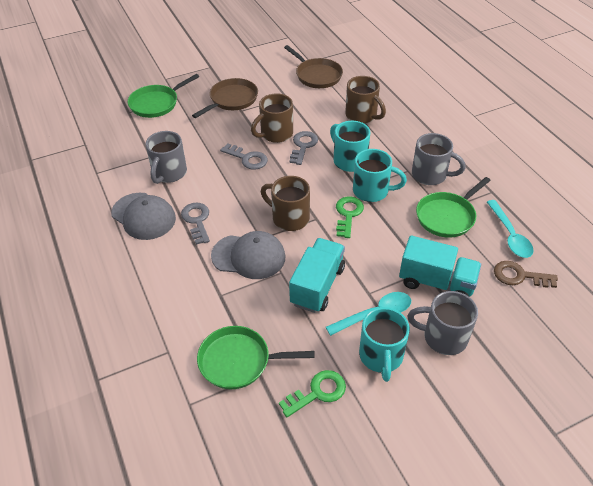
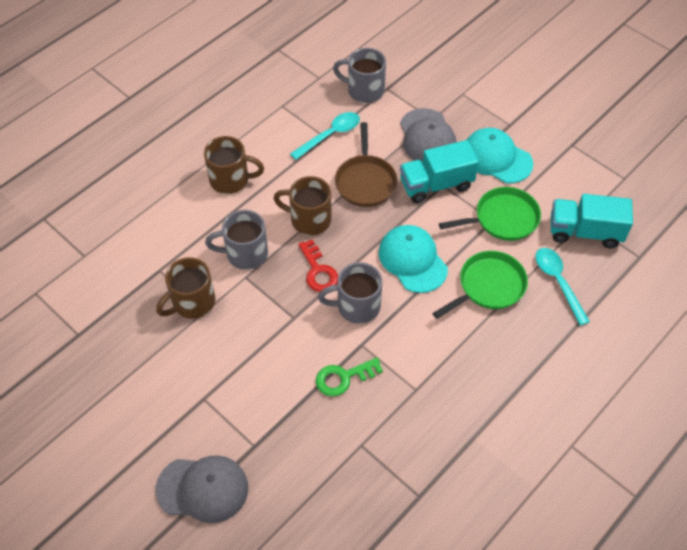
brown key: 1 -> 0
brown pan: 2 -> 1
green key: 2 -> 1
green pan: 3 -> 2
grey key: 3 -> 0
red key: 0 -> 1
turquoise cap: 0 -> 2
turquoise mug: 3 -> 0

